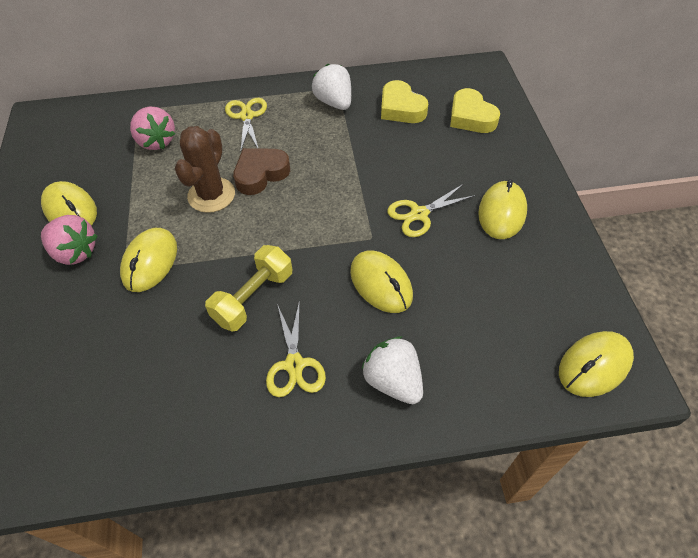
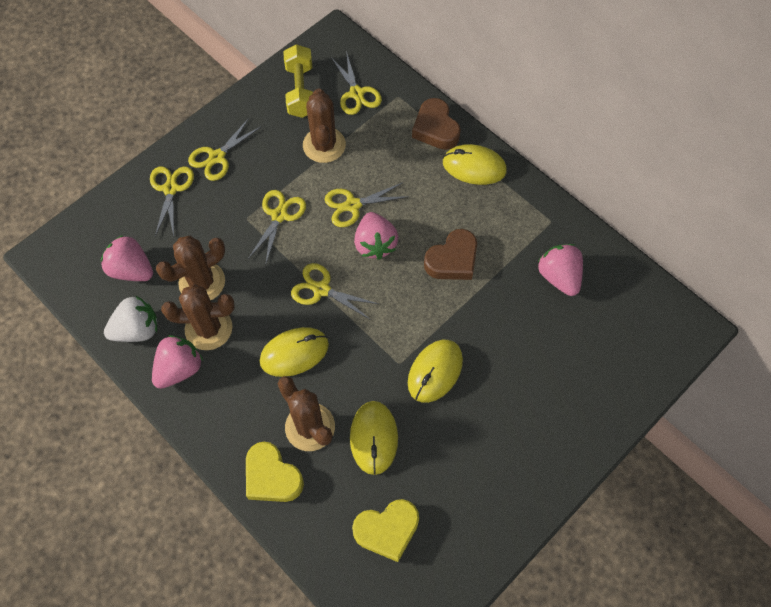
brown cactus: 1 -> 4
brown heart: 1 -> 2
pink strawberry: 2 -> 4
white strawberry: 2 -> 1
yellow mouse: 5 -> 4
yellow scissors: 3 -> 6

